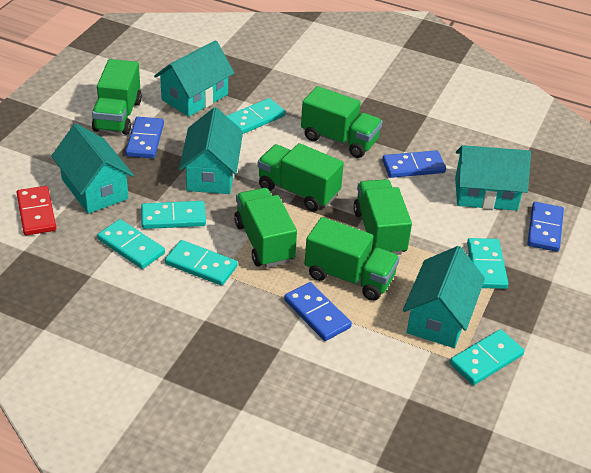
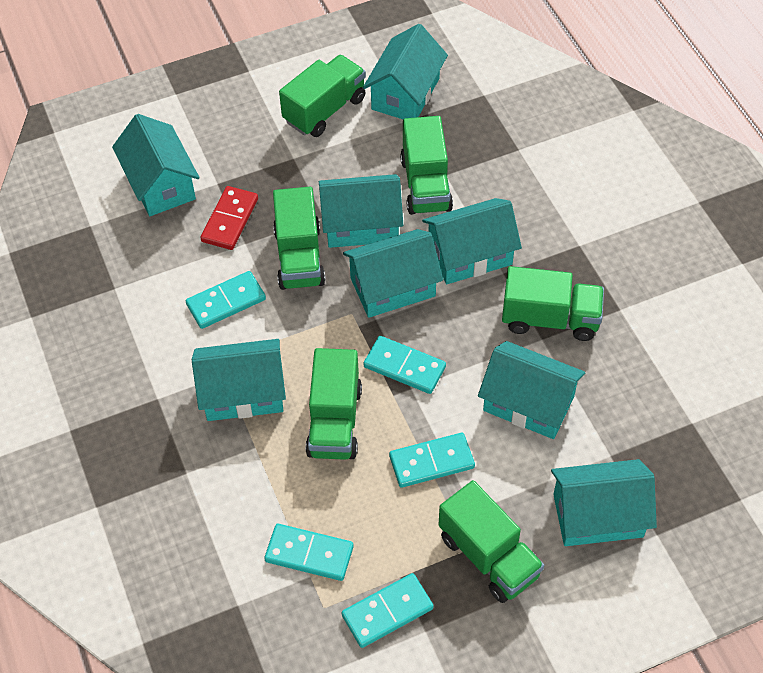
blue domino: 4 -> 0
turquoise domino: 6 -> 5
turquoise house: 5 -> 8

